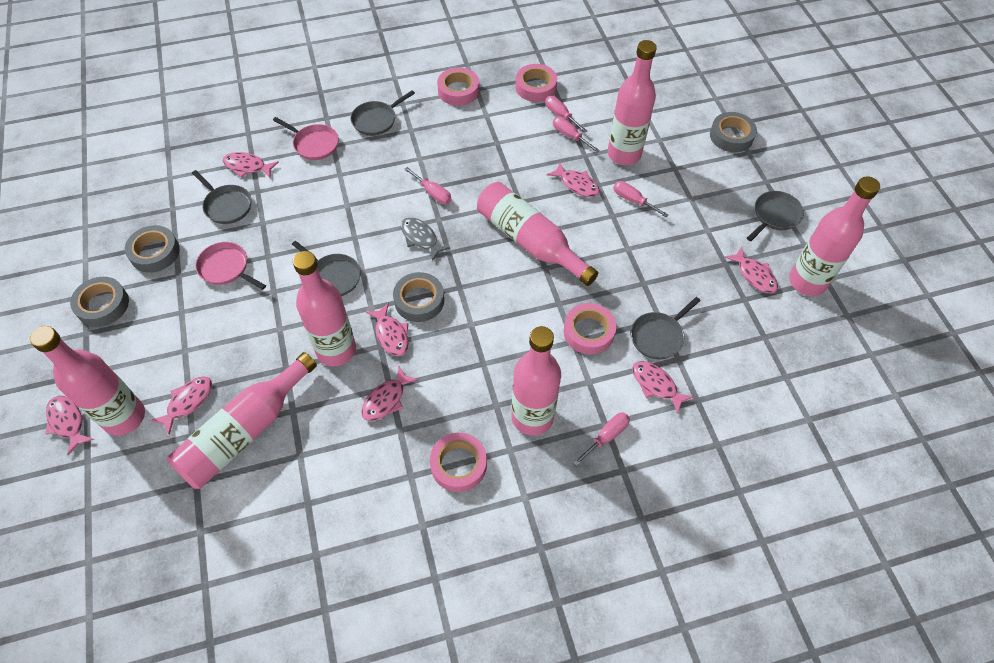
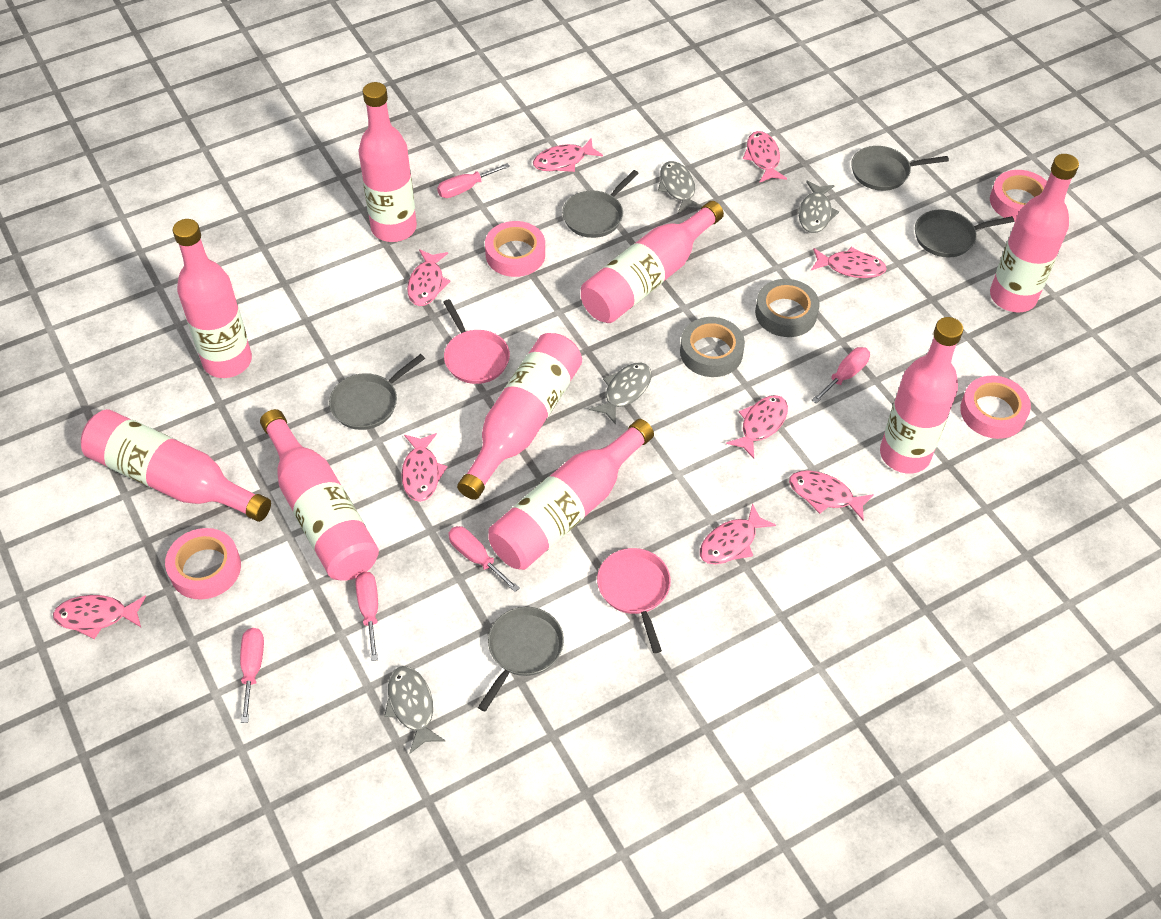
grey fish: 1 -> 4
grey tape: 4 -> 2
pink bottle: 7 -> 9
pink fish: 8 -> 9

